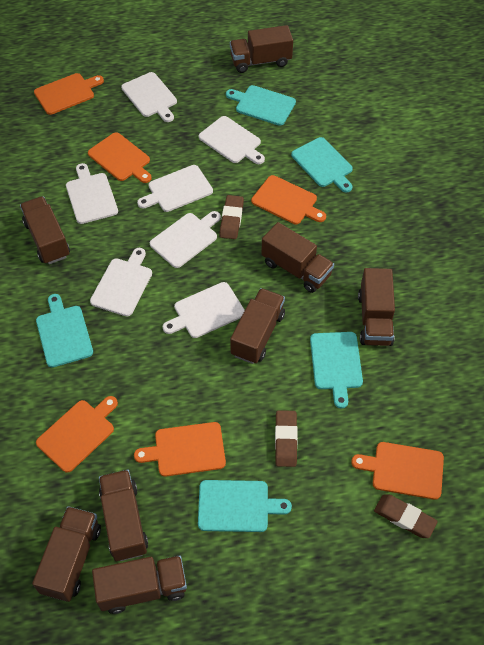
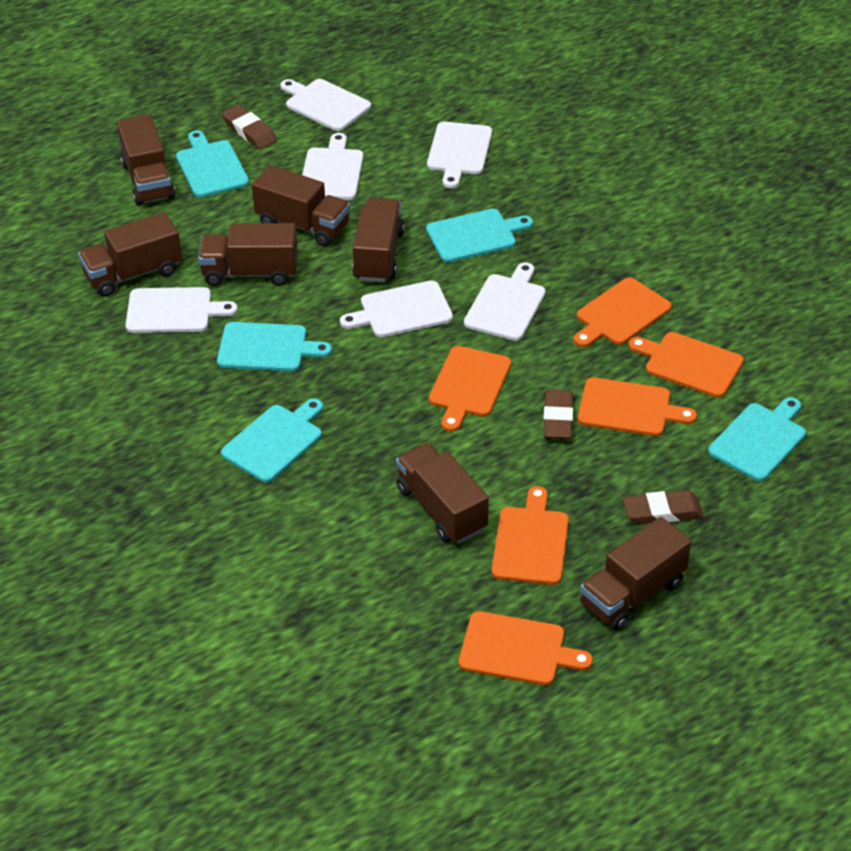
brown truck: 8 -> 7
white cutting board: 7 -> 6

